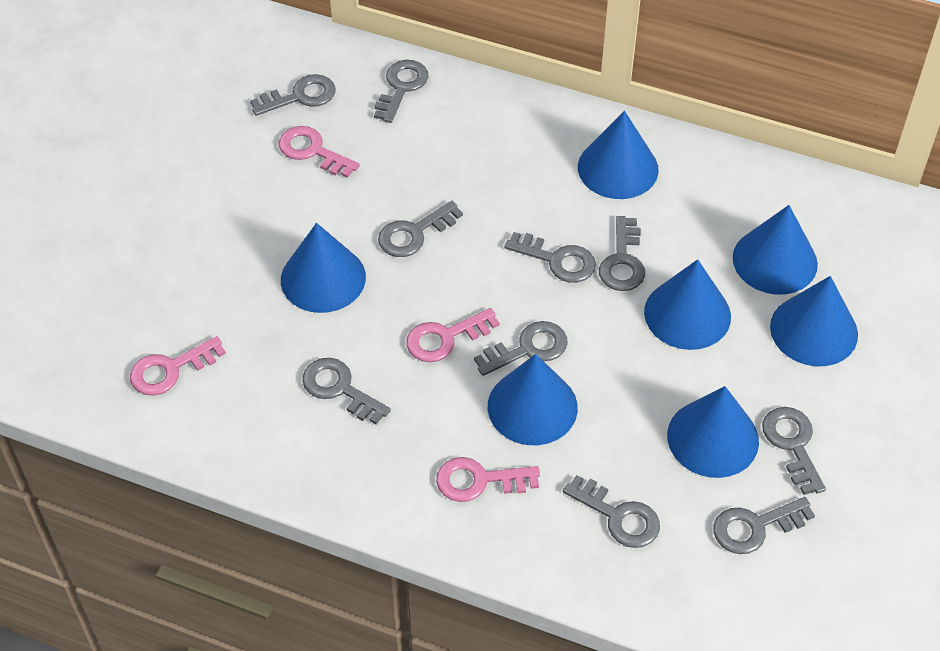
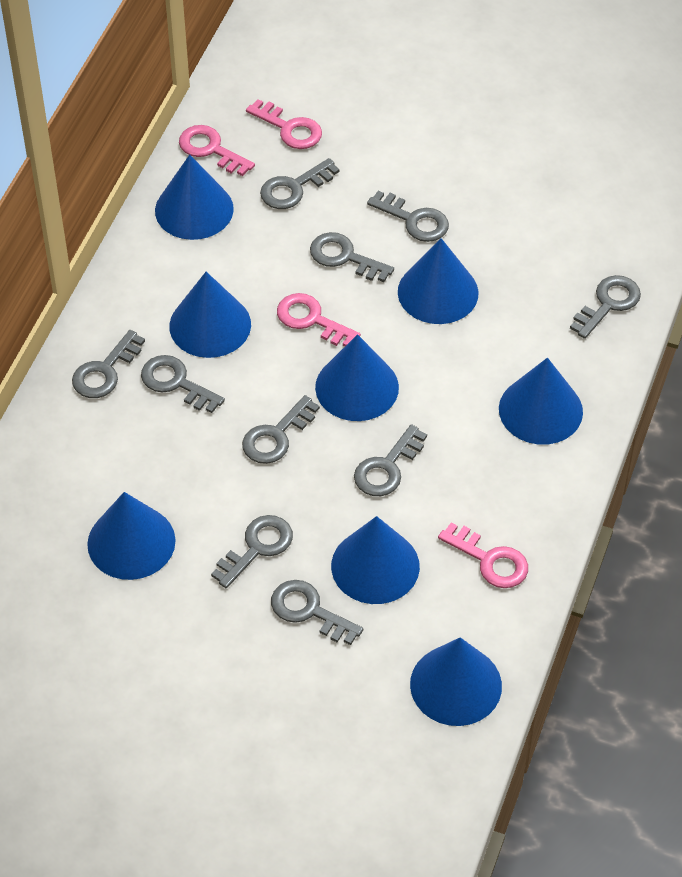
blue cone: 7 -> 8

